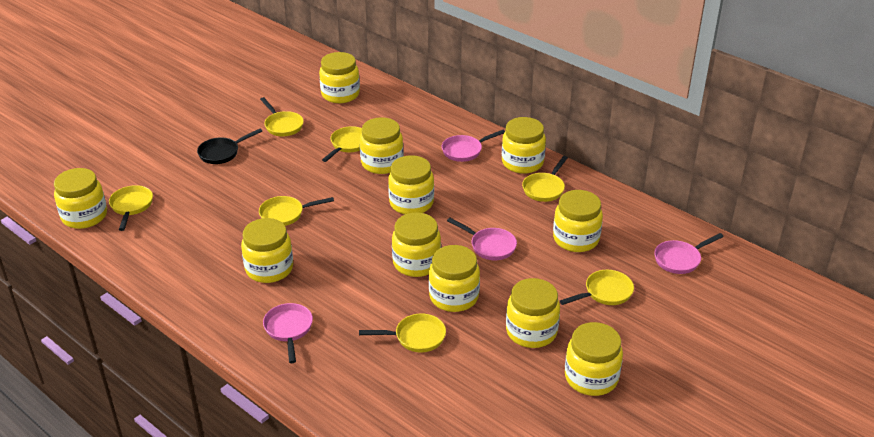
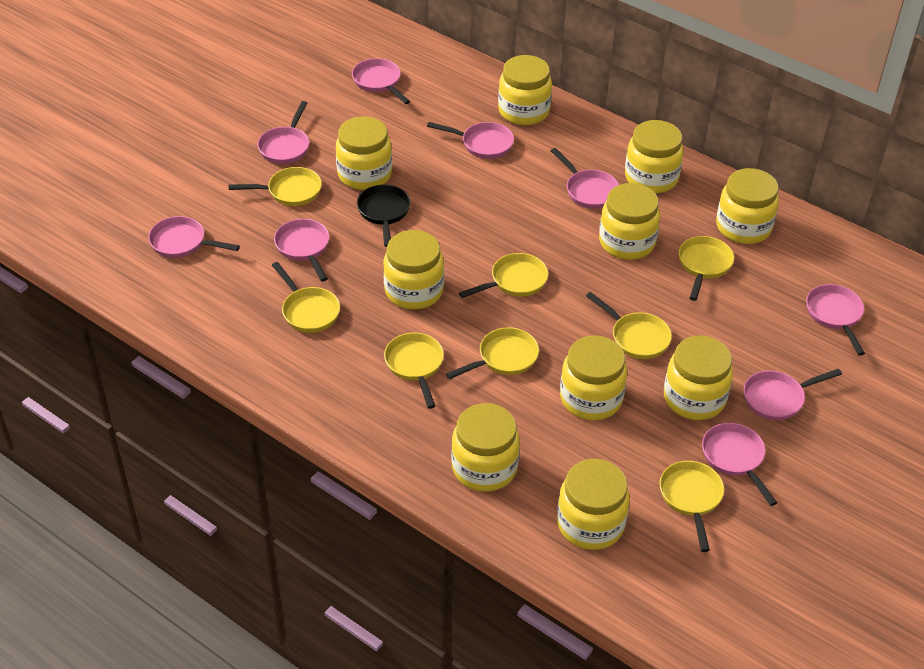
pink pan: 4 -> 9
yellow jar: 11 -> 10
yellow pan: 7 -> 8

